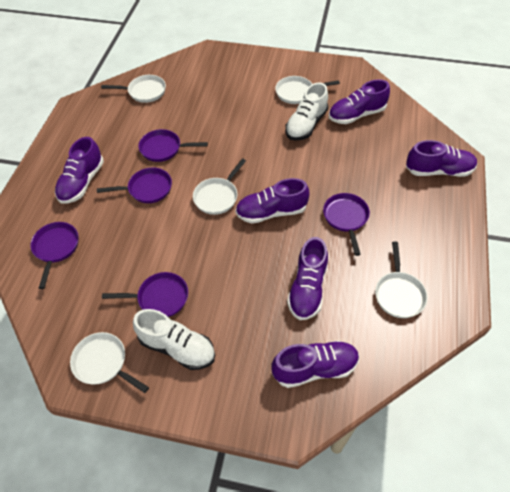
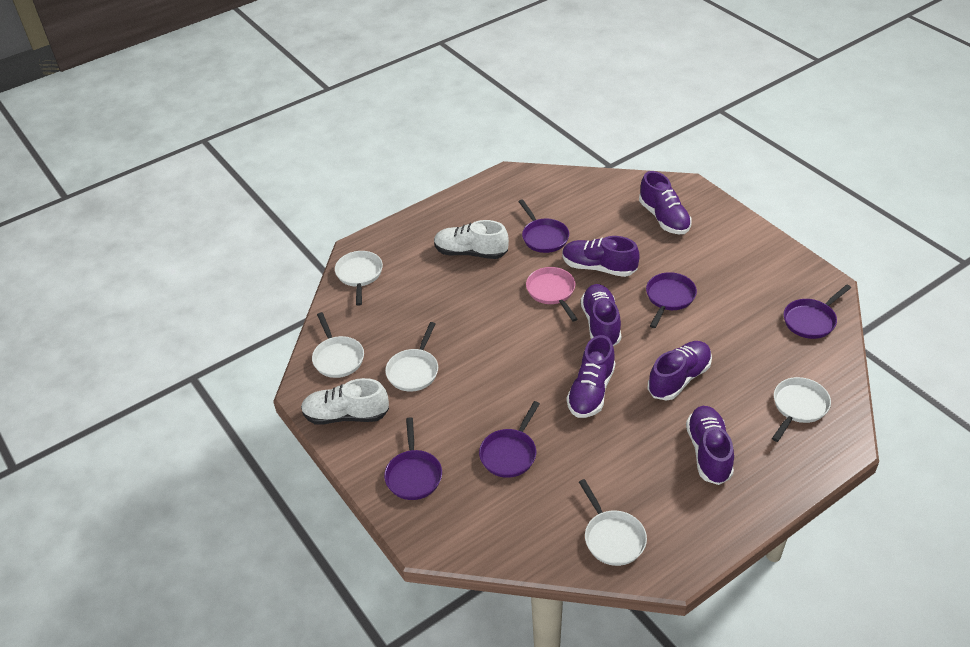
pink pan: 0 -> 1

